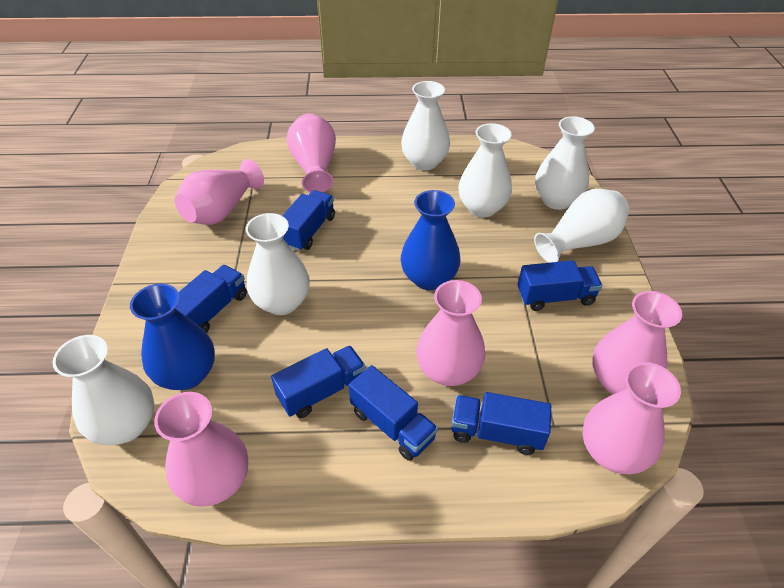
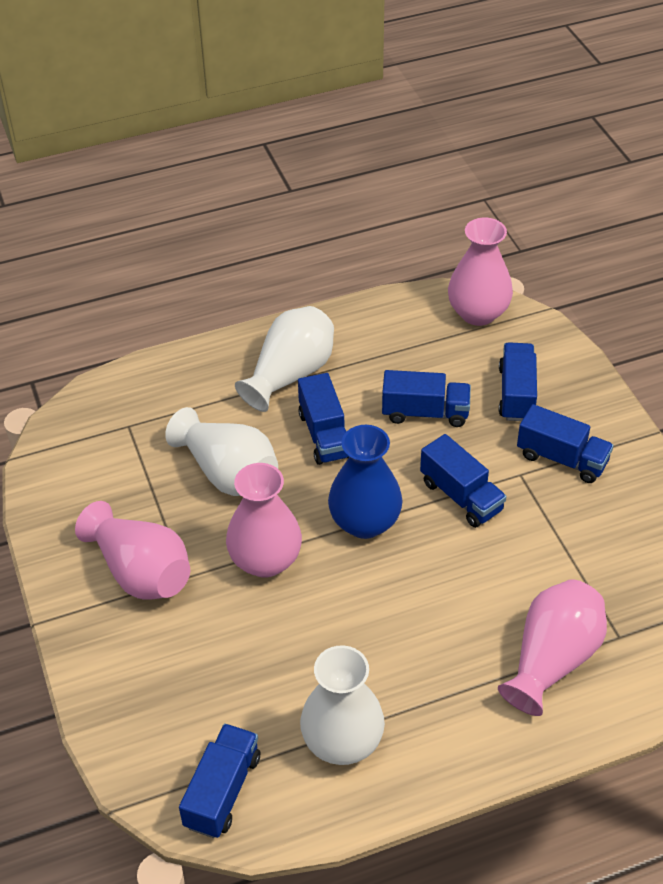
blue vase: 2 -> 1
pink vase: 6 -> 4
white vase: 6 -> 3

